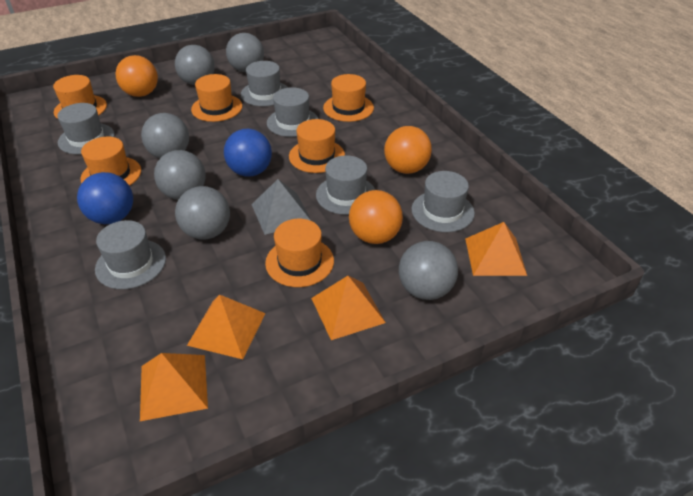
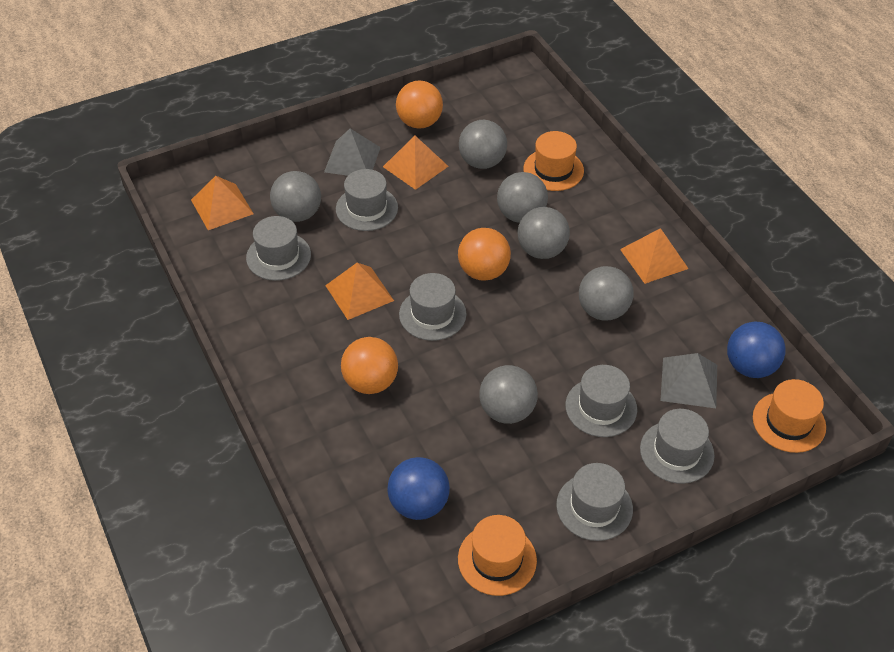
grey pyramid: 1 -> 2
orange hat: 6 -> 3

